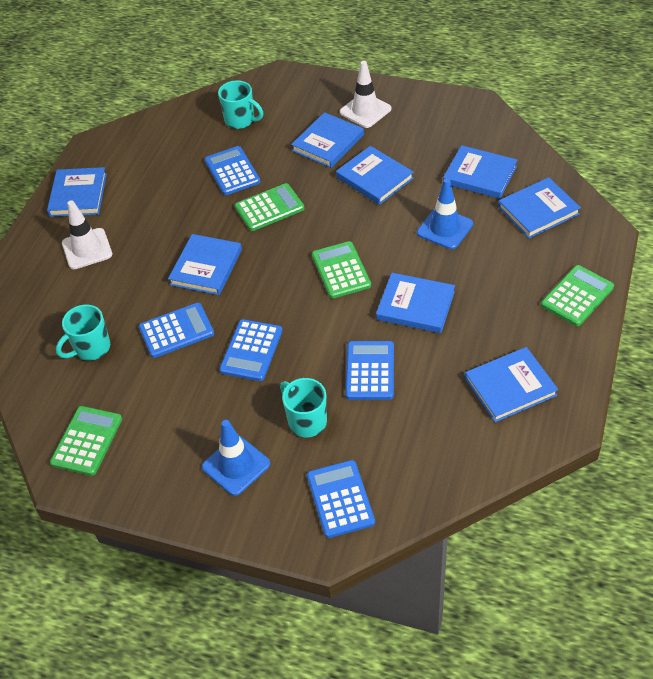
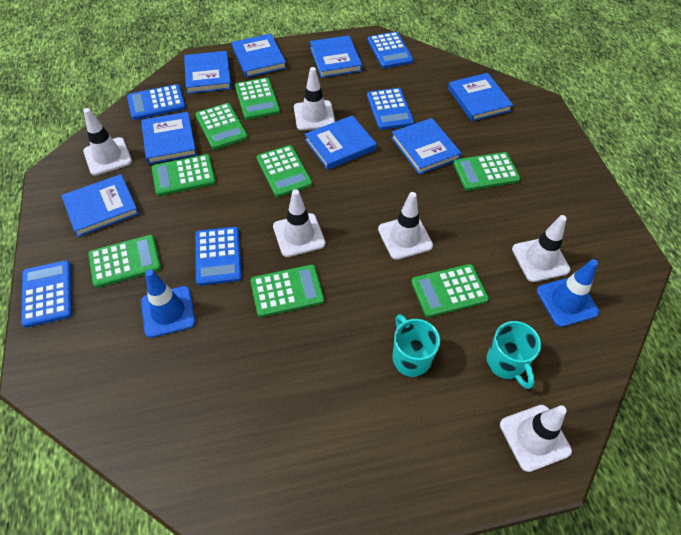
green calculator: 4 -> 8
turquoise mug: 3 -> 2
white traffic cone: 2 -> 6

